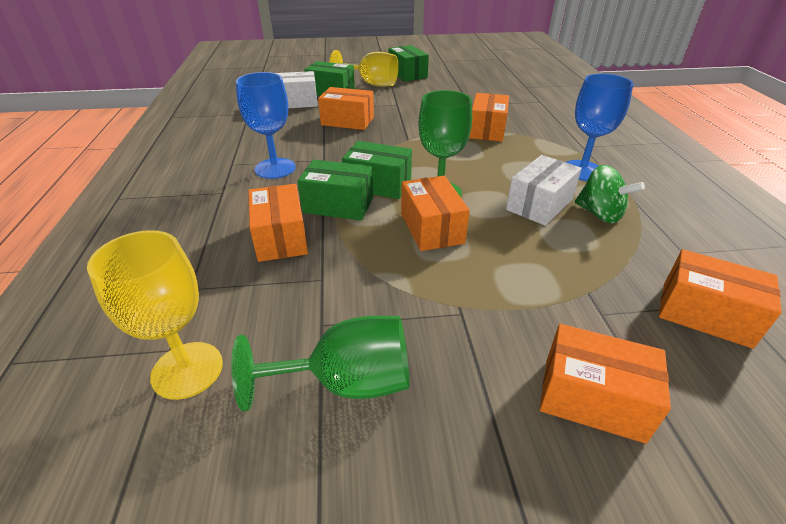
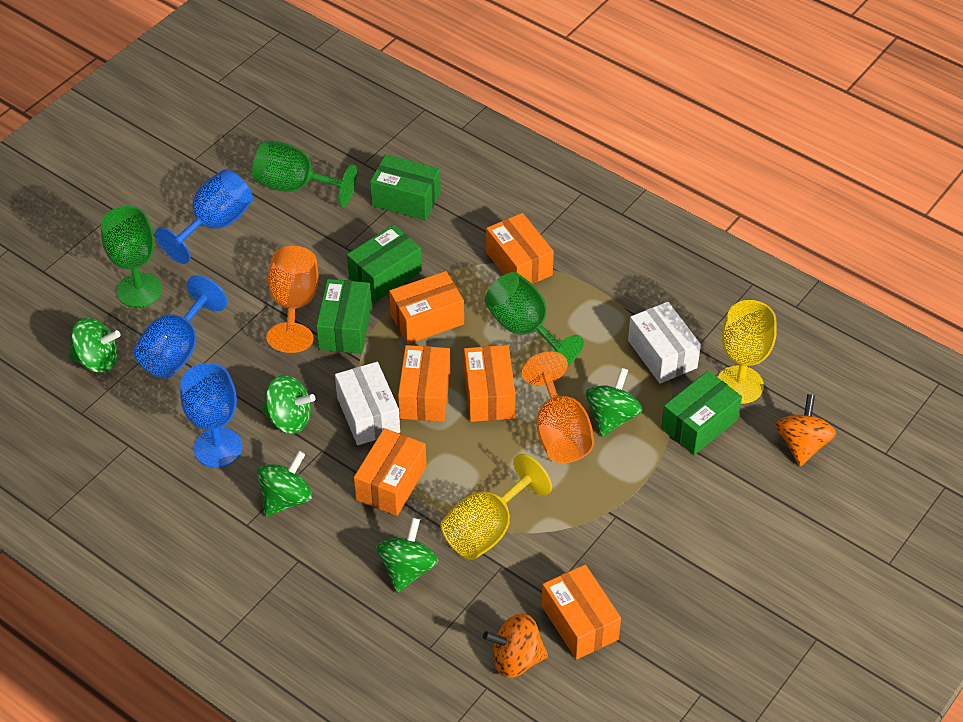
blue goblet: 2 -> 3
green goblet: 2 -> 3
green spinning top: 1 -> 5
orange goblet: 0 -> 2
orange spinning top: 0 -> 2

